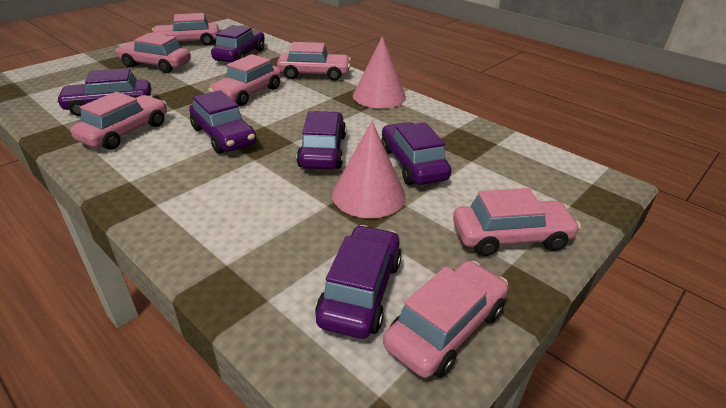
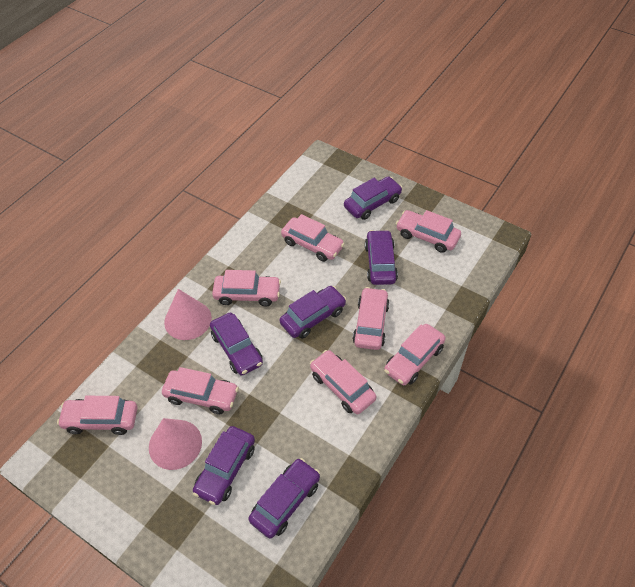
pink car: 7 -> 8

